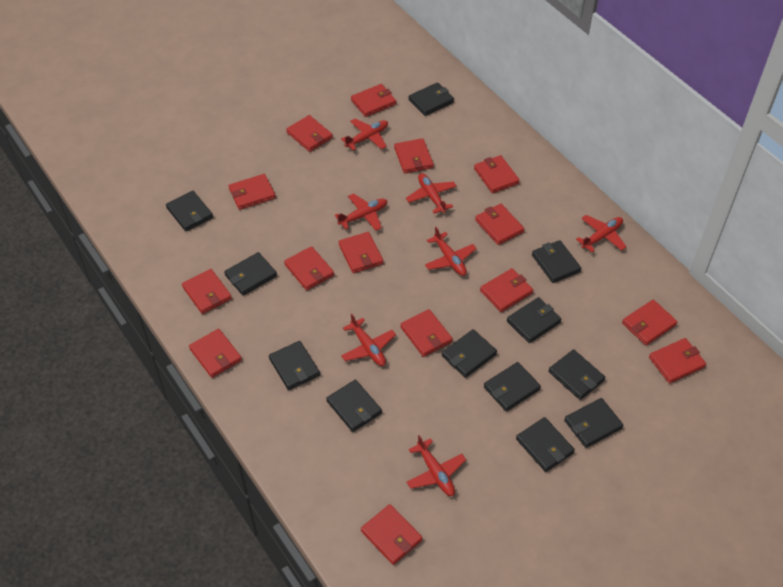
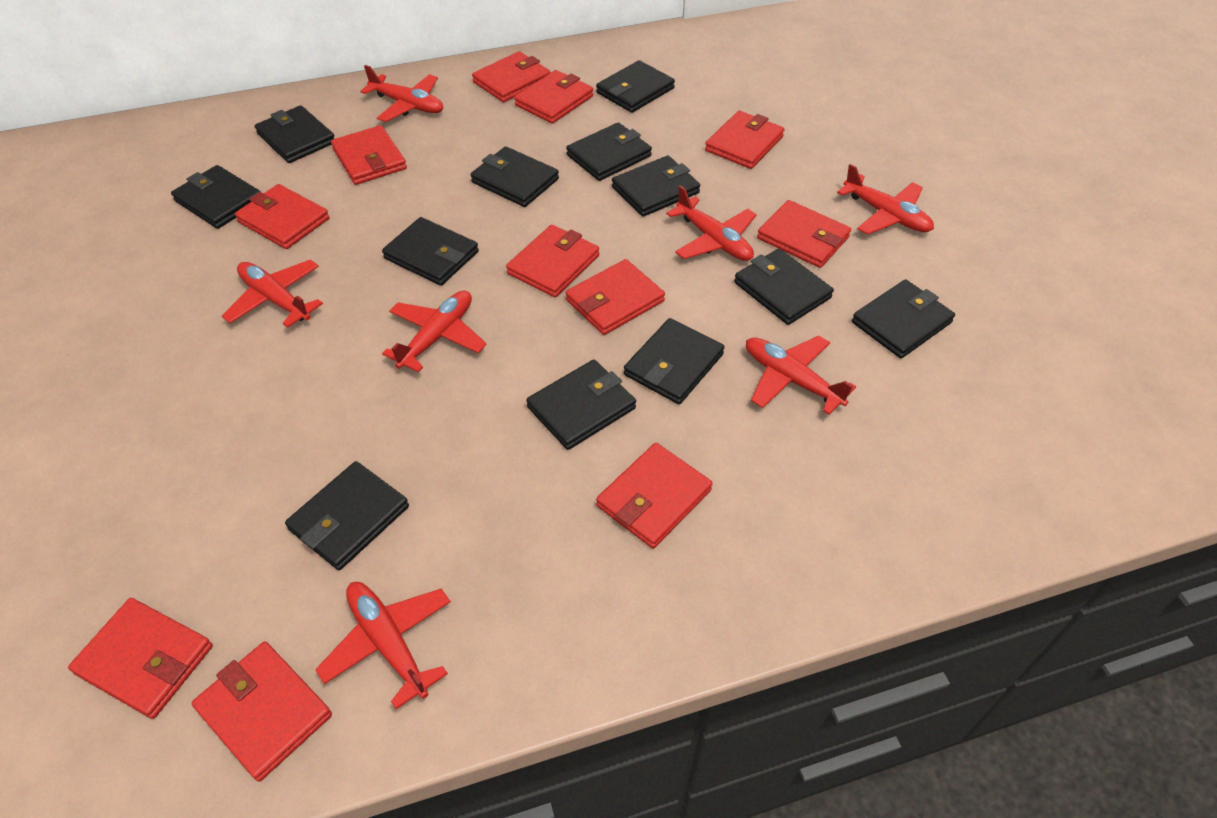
red wallet: 15 -> 11

